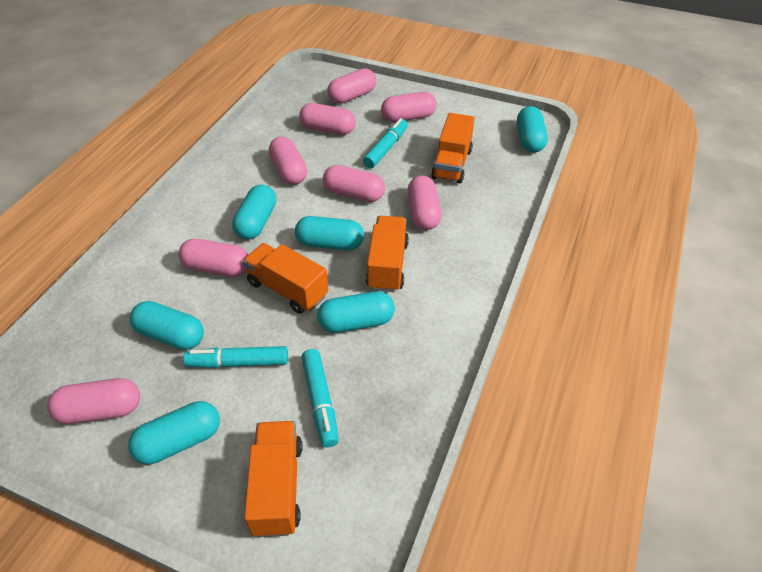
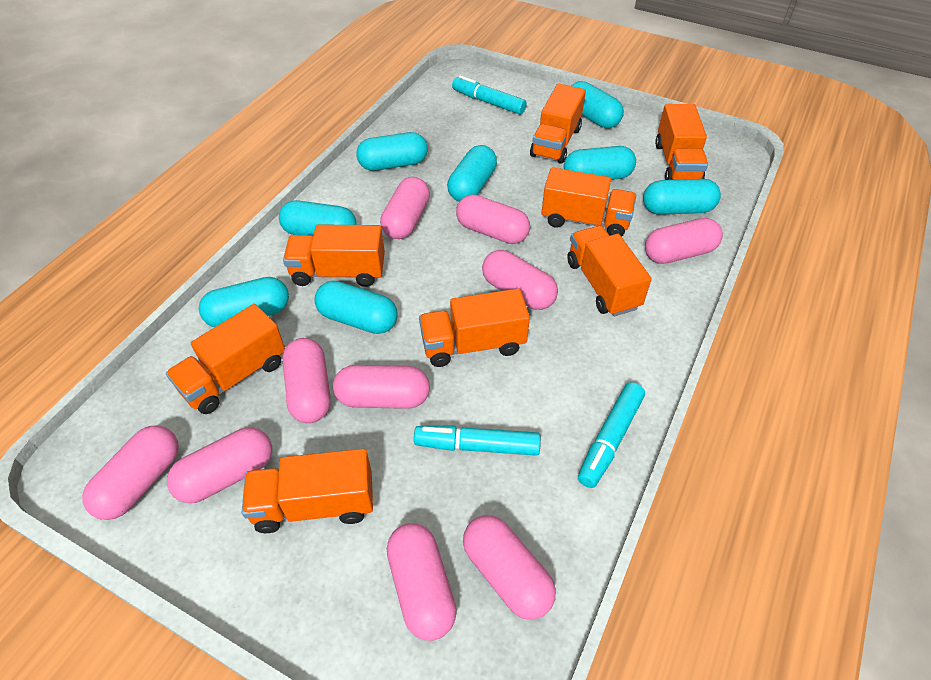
orange truck: 4 -> 8
pink capsule: 8 -> 10
turquoise capsule: 6 -> 8

